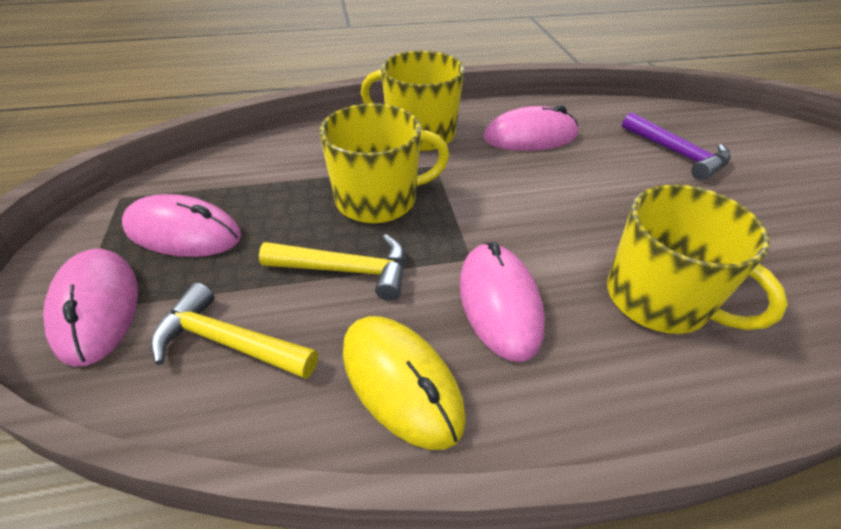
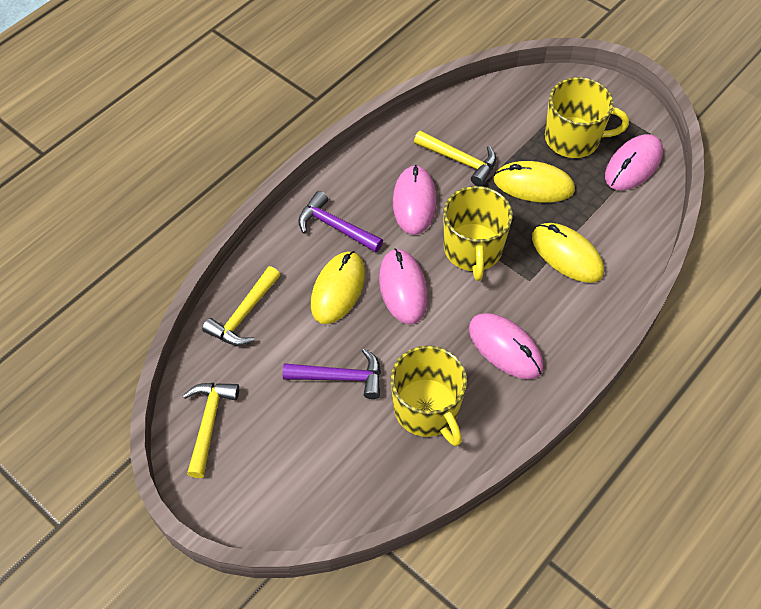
purple hammer: 1 -> 2
yellow hammer: 2 -> 3
yellow mouse: 1 -> 3

